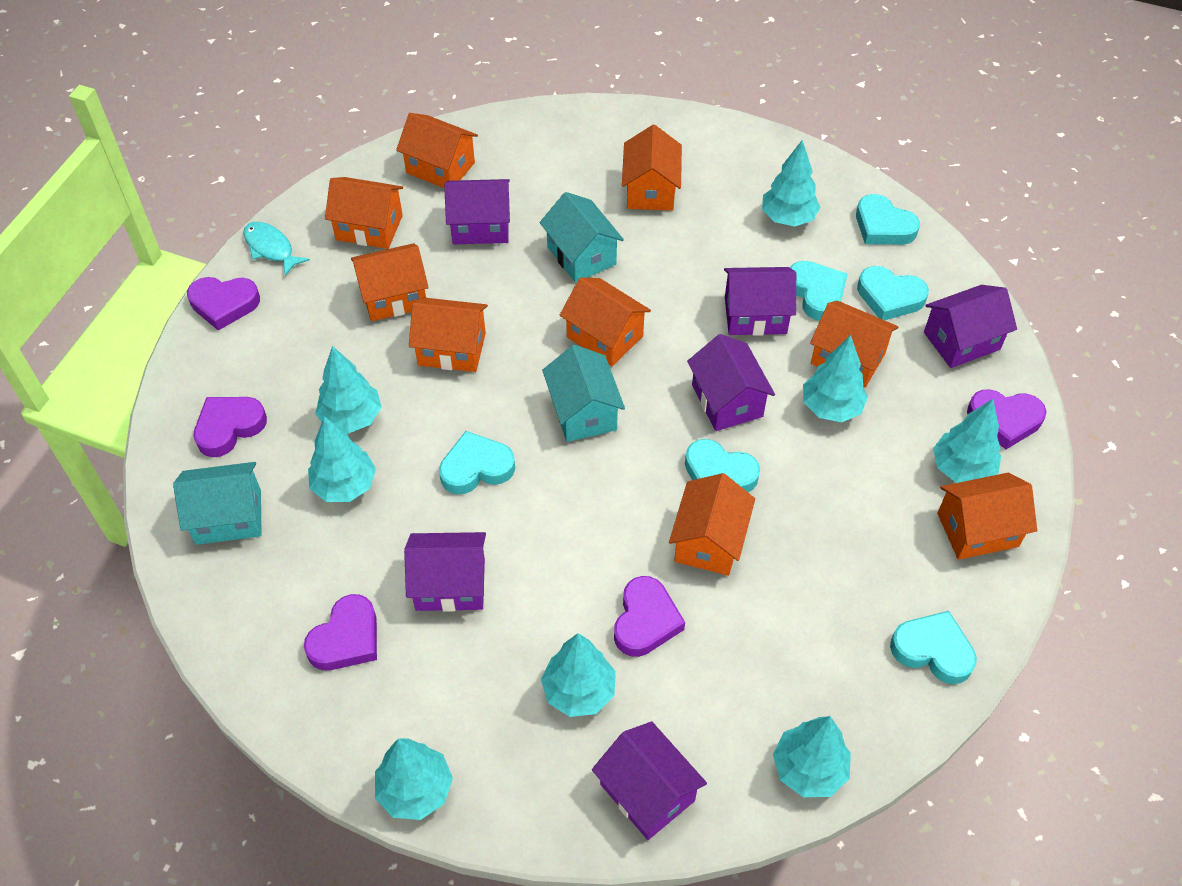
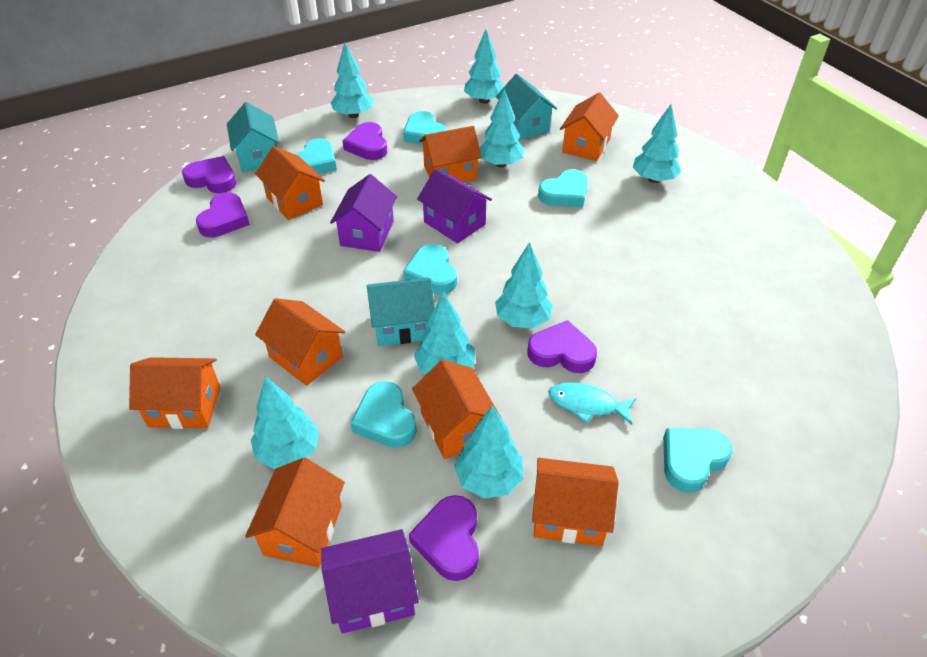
orange house: 9 -> 8
purple house: 6 -> 3

